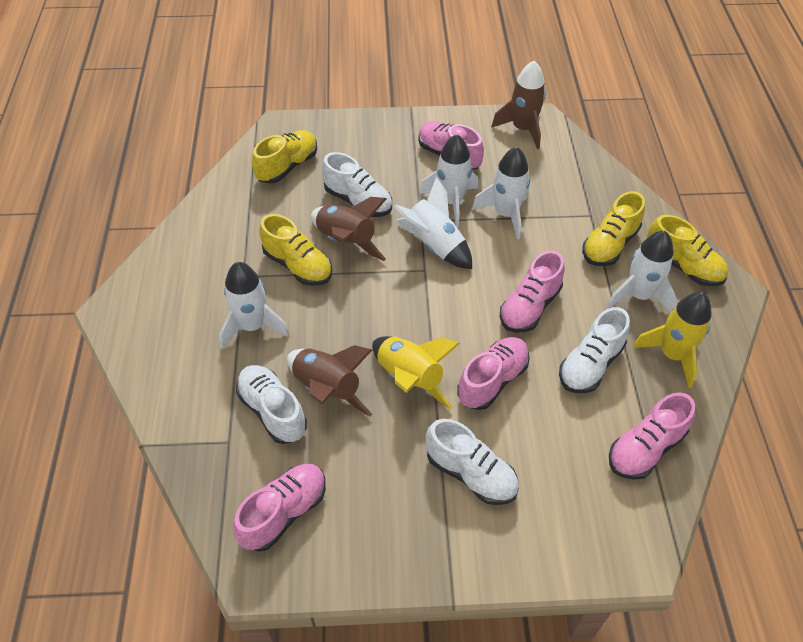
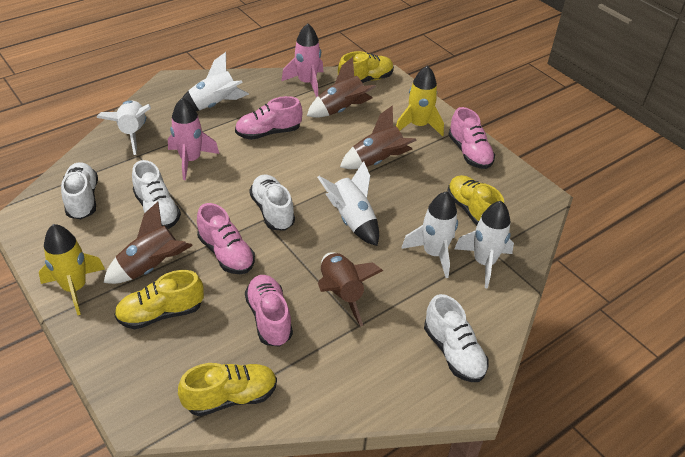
brown rocket: 3 -> 4
pink rocket: 0 -> 2
pink shoe: 5 -> 4

